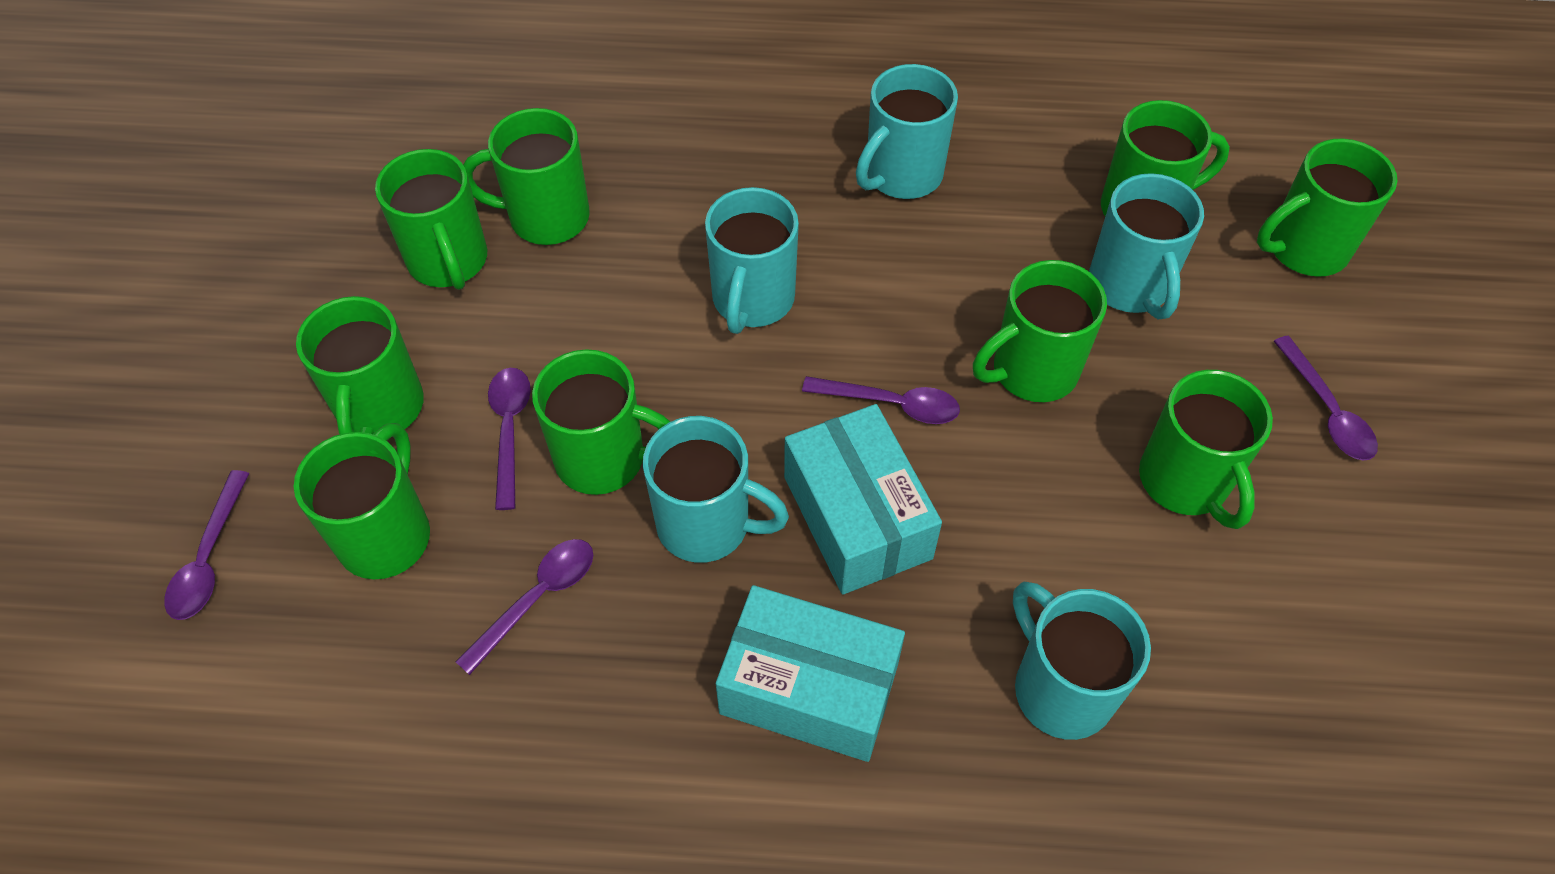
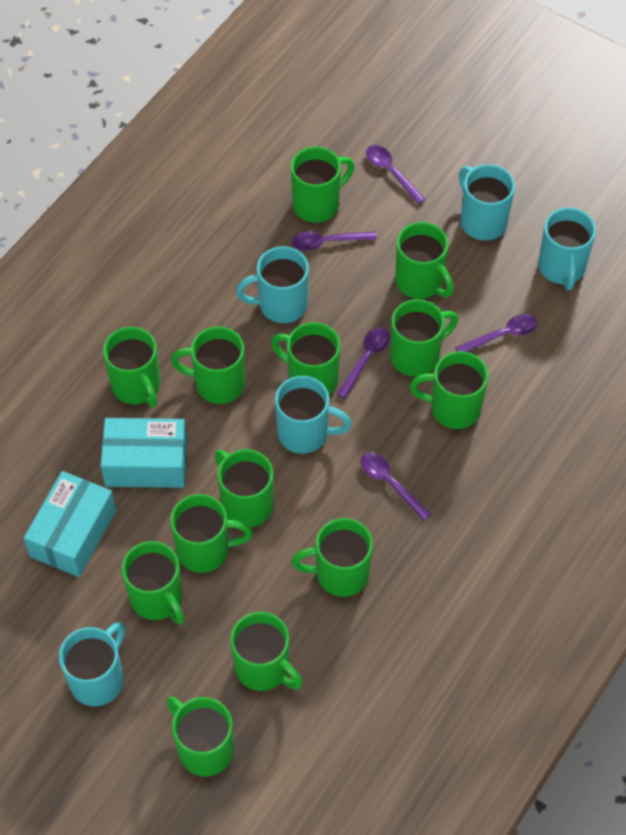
green mug: 9 -> 13

